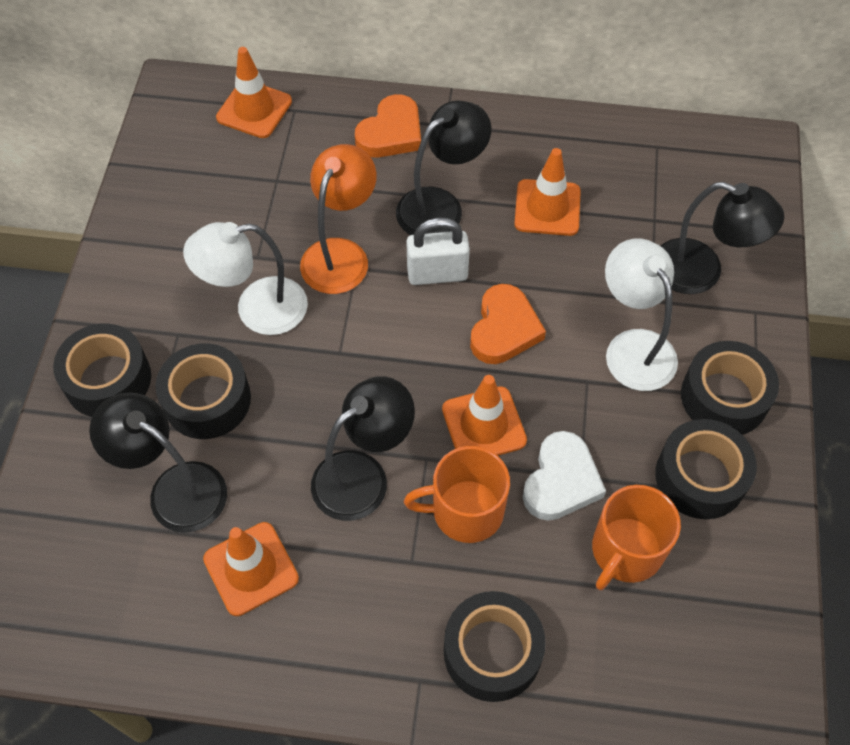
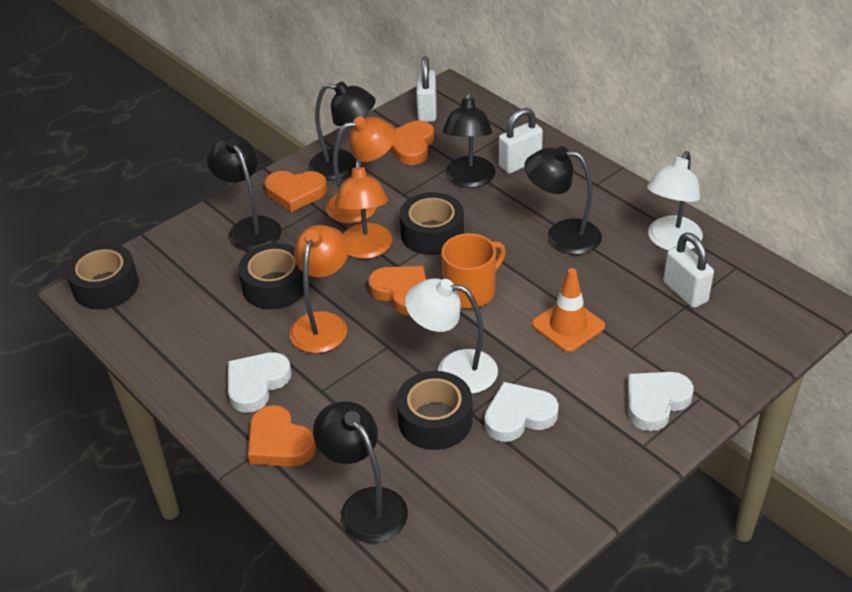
black lamp: 4 -> 5
black tape: 5 -> 4
orange heart: 2 -> 4
orange lamp: 1 -> 3
orange mug: 2 -> 1
orange traffic cone: 4 -> 1
white heart: 1 -> 3
white padlock: 1 -> 3

